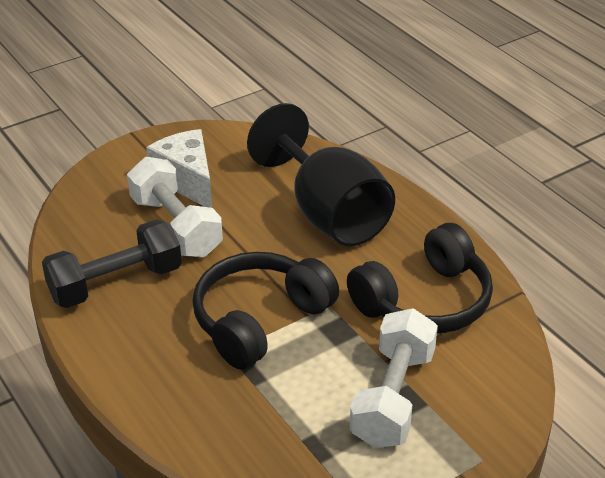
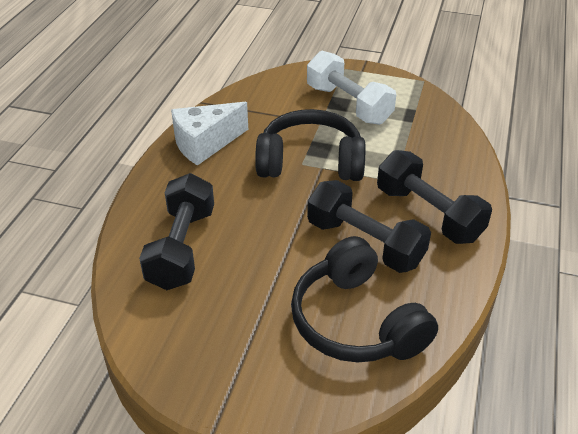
black dumbbell: 1 -> 3
black goblet: 1 -> 0
white dumbbell: 2 -> 1

